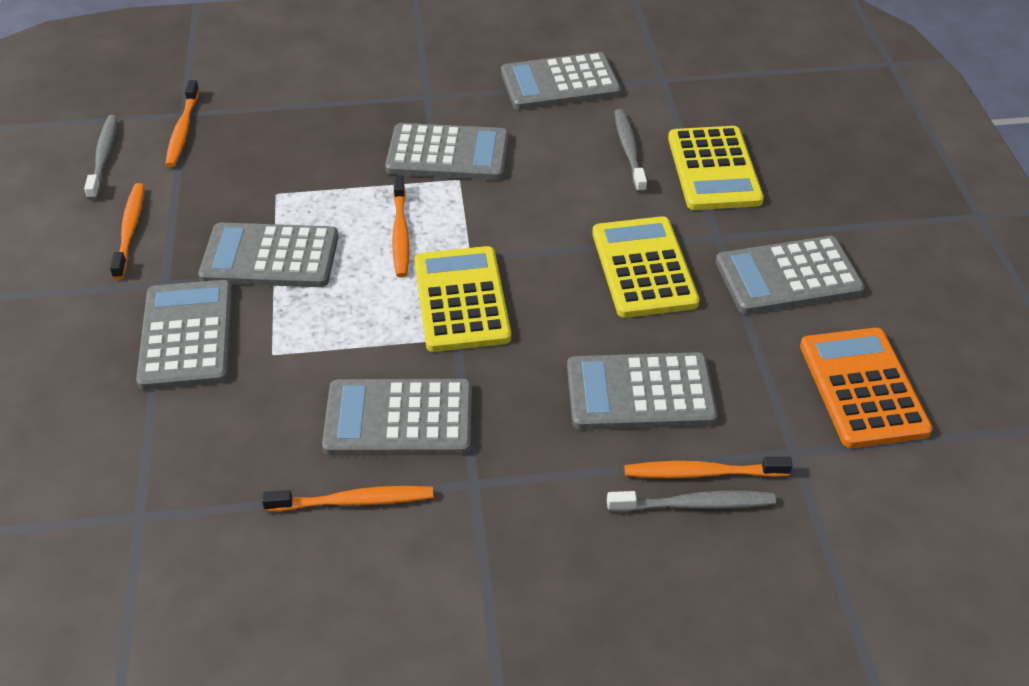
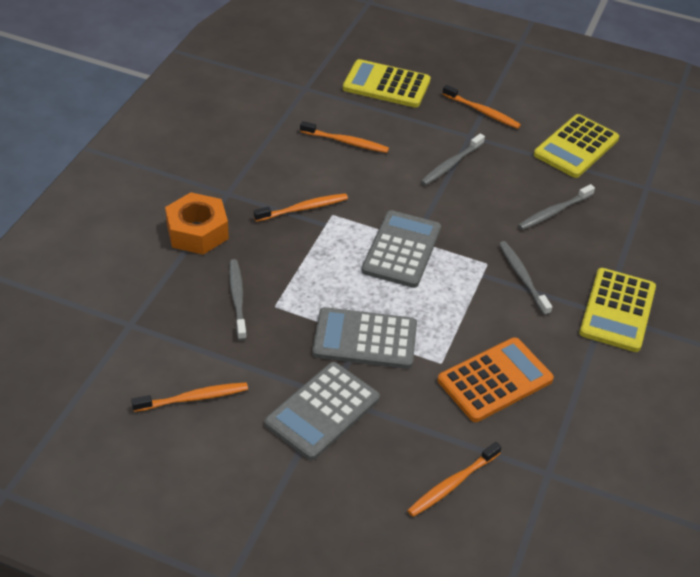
grey calculator: 7 -> 3
grey toothbrush: 3 -> 4
orange nut: 0 -> 1

